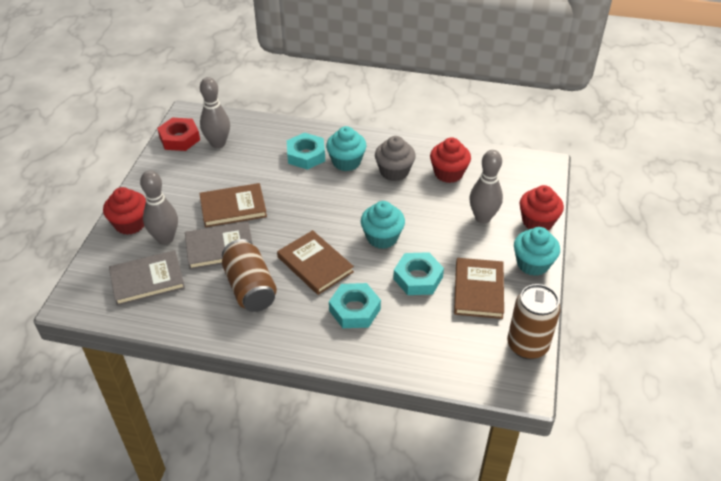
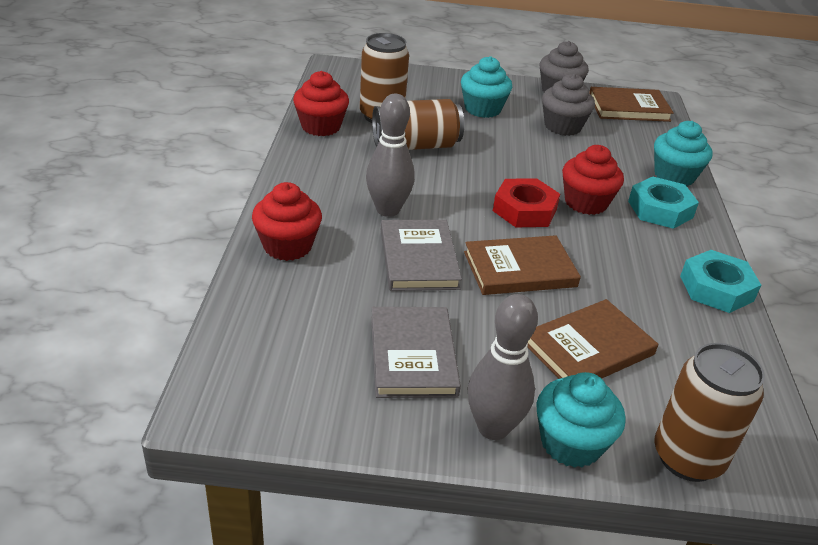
brown can: 2 -> 3
grey bowling pin: 3 -> 2
grey cupcake: 1 -> 2
turquoise nut: 3 -> 2

